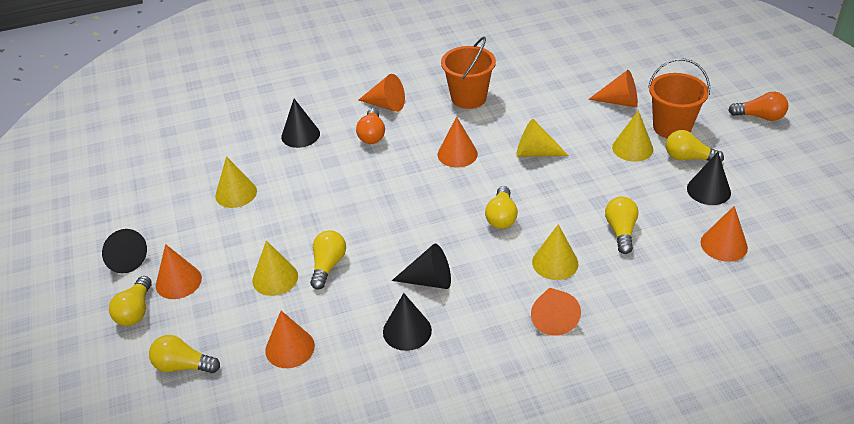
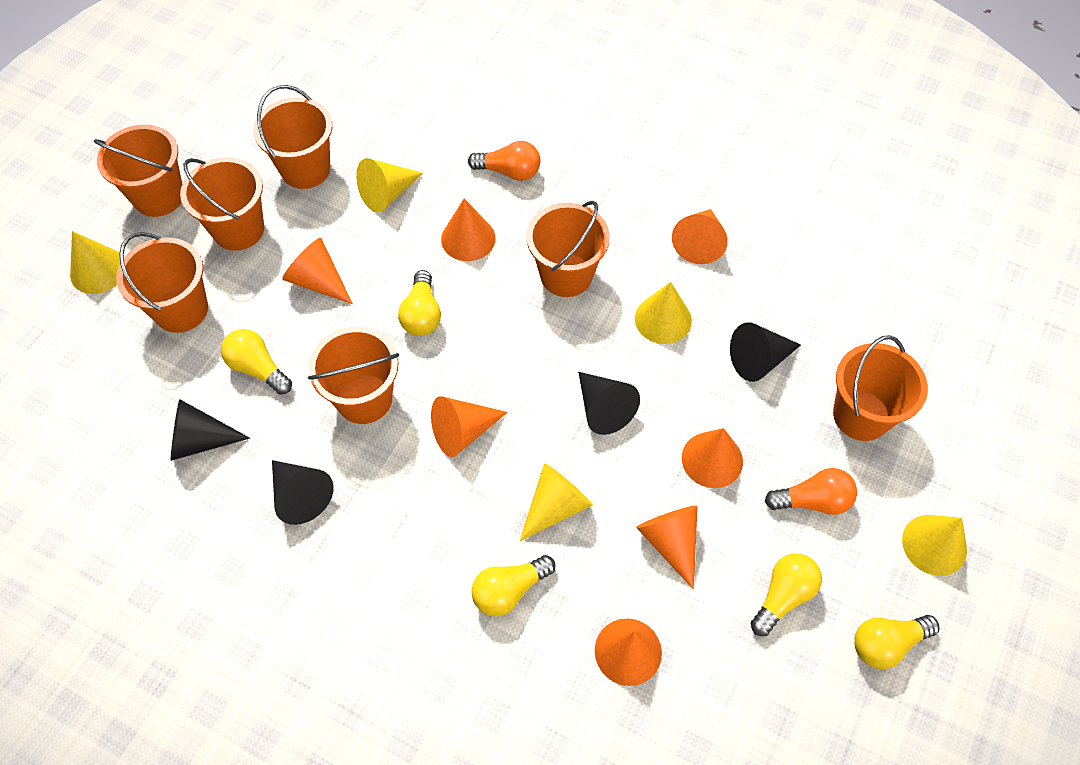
black cone: 5 -> 4
orange bucket: 2 -> 7
yellow light bulb: 6 -> 5

